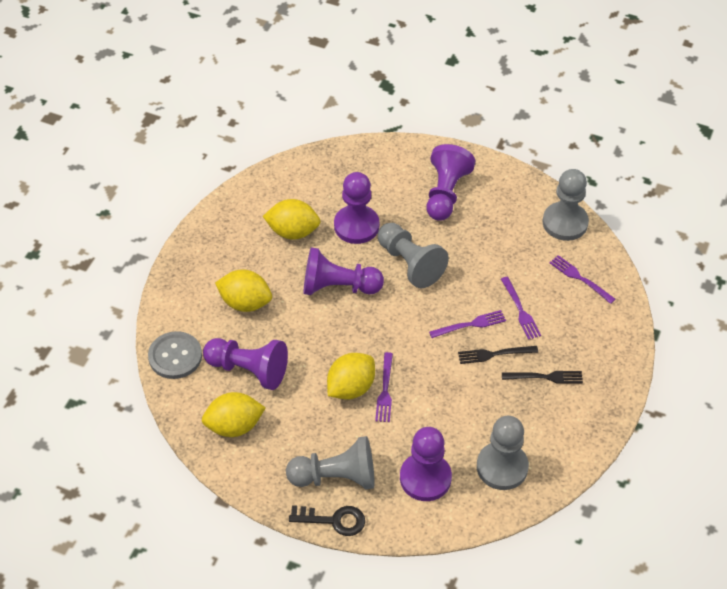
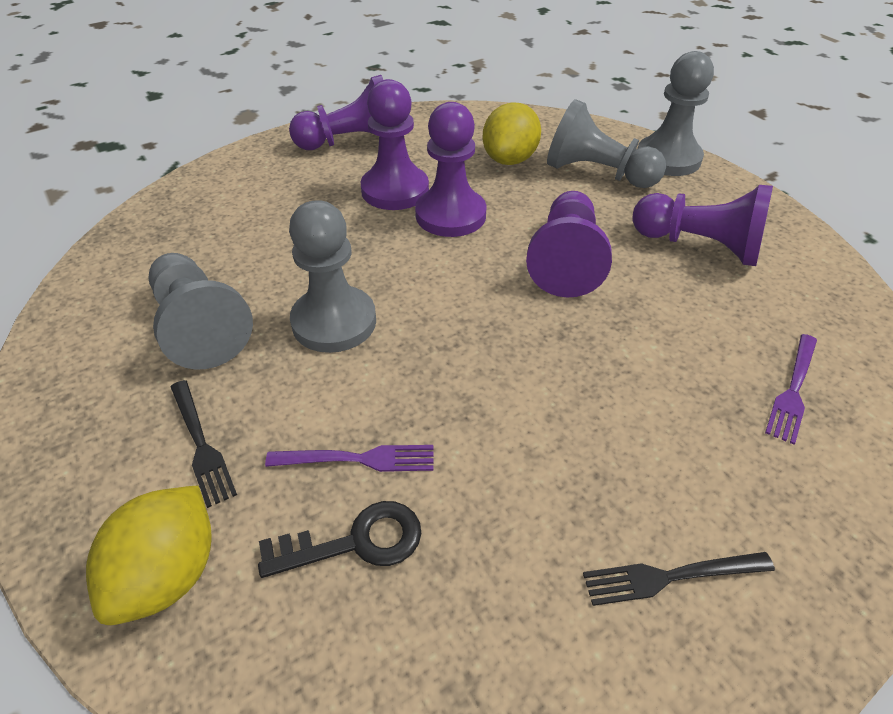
grey button: 1 -> 0
purple fork: 4 -> 2
yellow lemon: 4 -> 2

